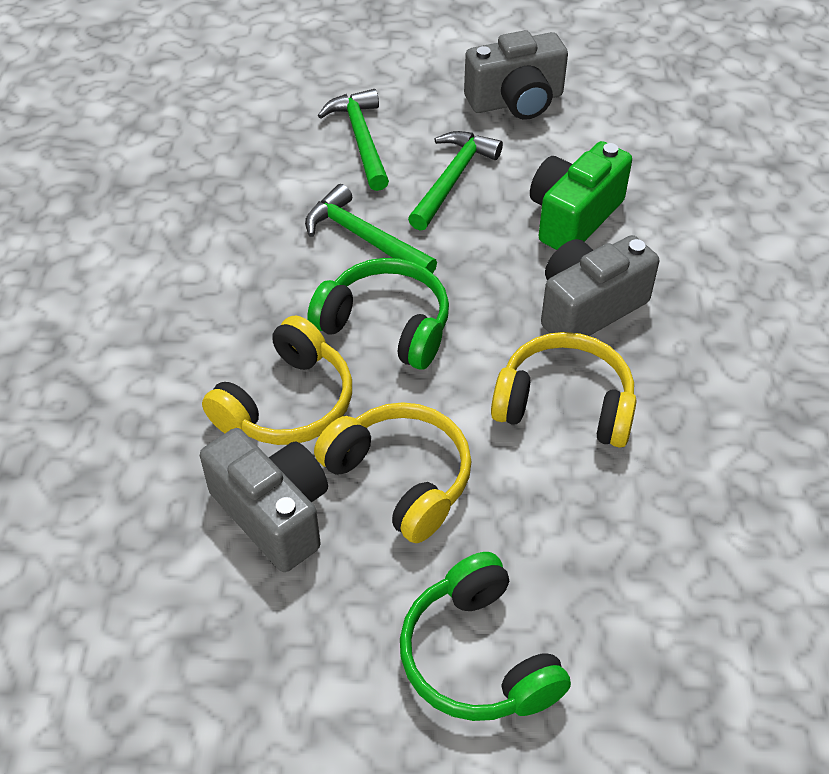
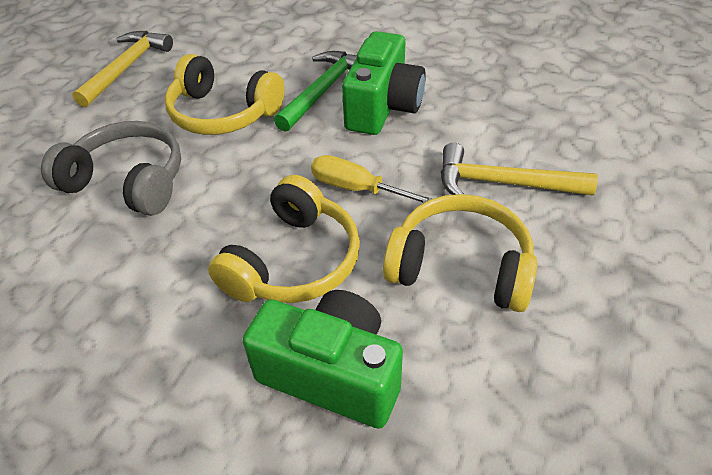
green camera: 1 -> 2
green hammer: 3 -> 1
green headphones: 2 -> 0
grey camera: 3 -> 0
grey headphones: 0 -> 1
yellow hammer: 0 -> 2
yellow screwdriver: 0 -> 1

